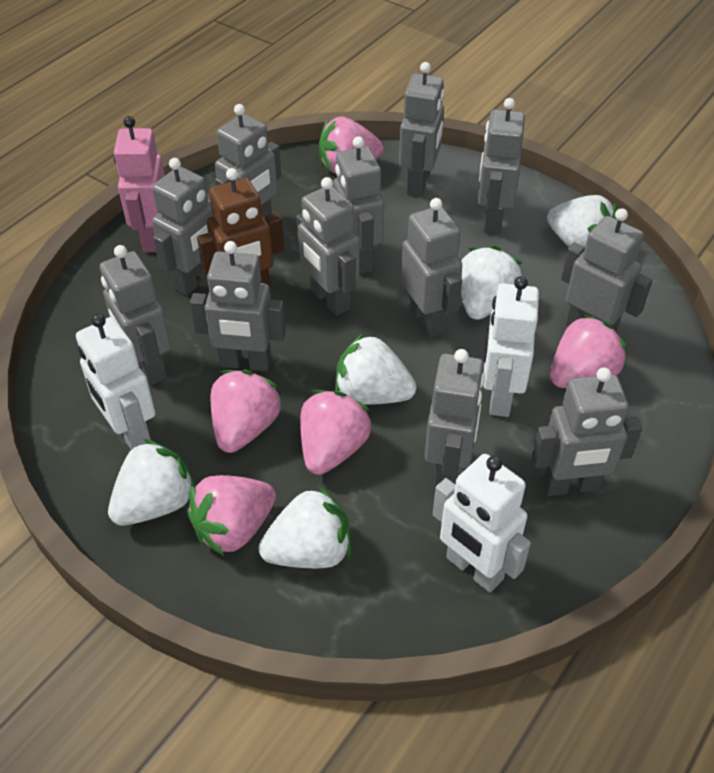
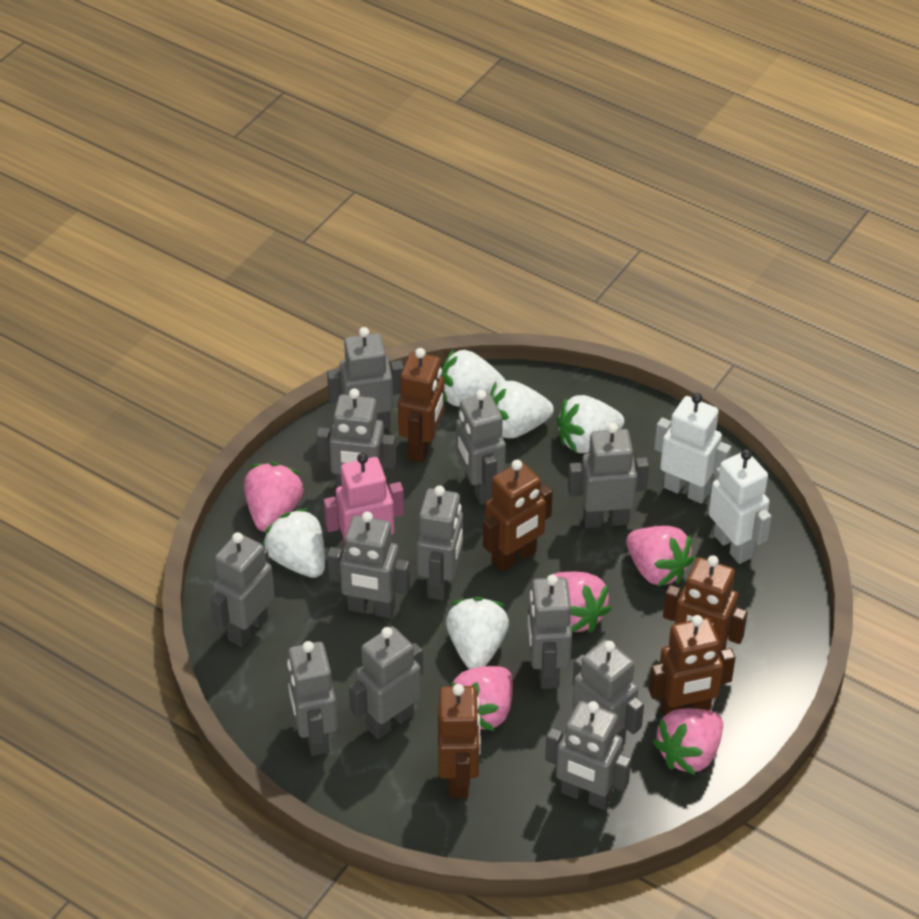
brown robot: 1 -> 5
white robot: 3 -> 2

